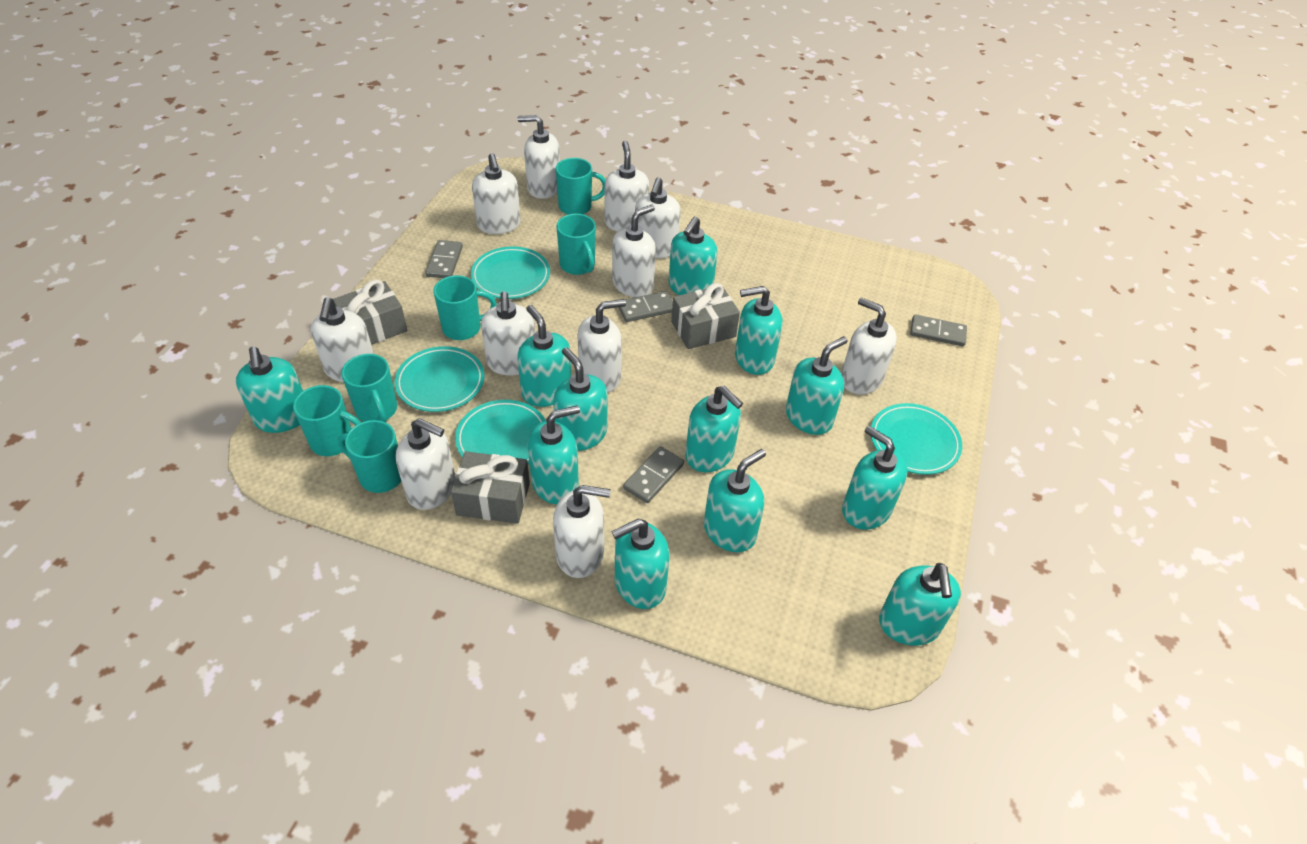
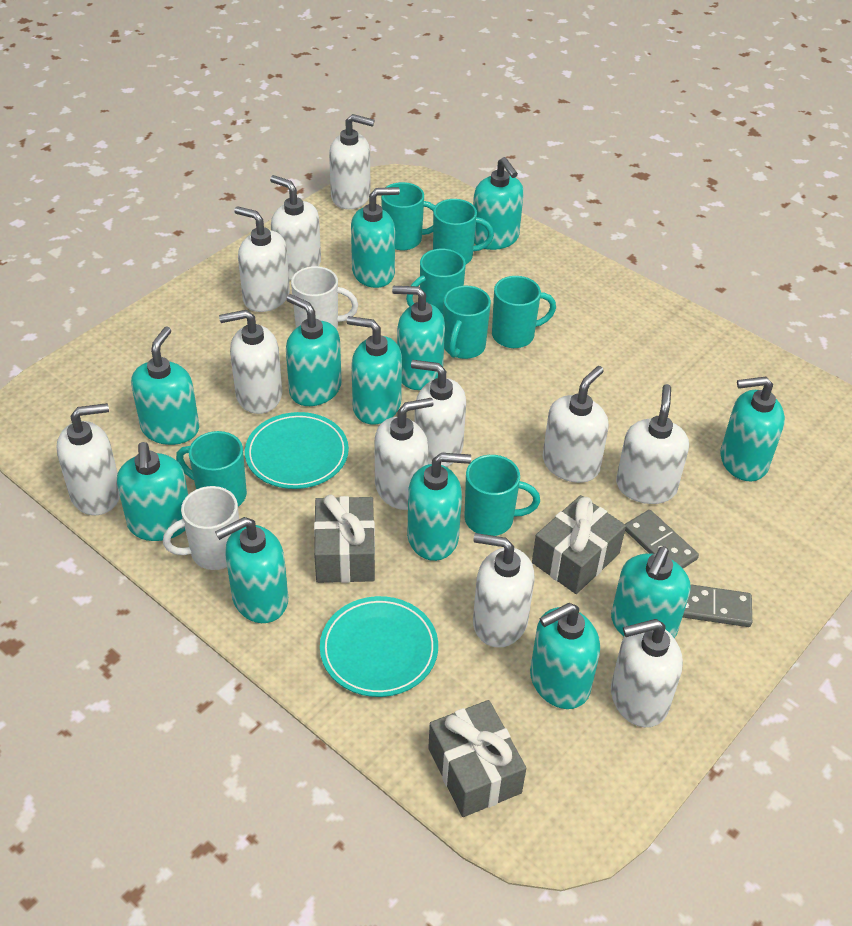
grey domino: 4 -> 2
turquoise mug: 6 -> 7
turquoise plate: 4 -> 2
white mug: 0 -> 2

